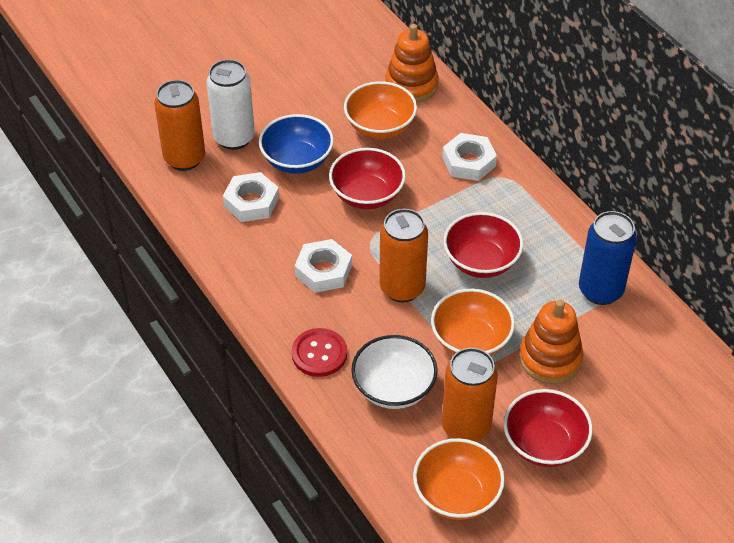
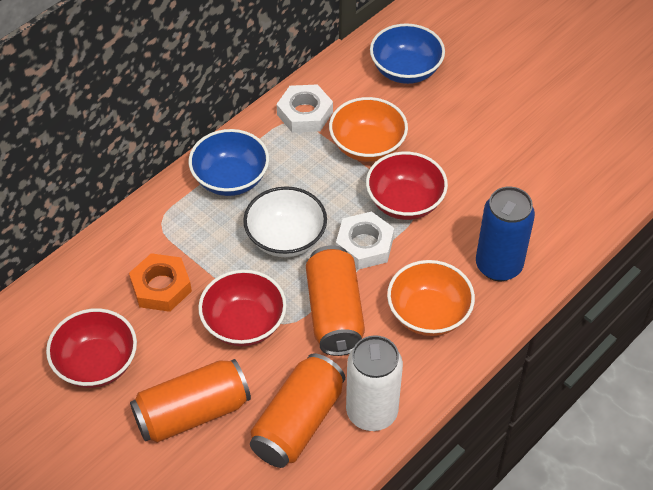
blue bowl: 1 -> 2
orange bowl: 3 -> 2
orange nut: 0 -> 1
orange stacking toy: 2 -> 0
red button: 1 -> 0
white nut: 3 -> 2

